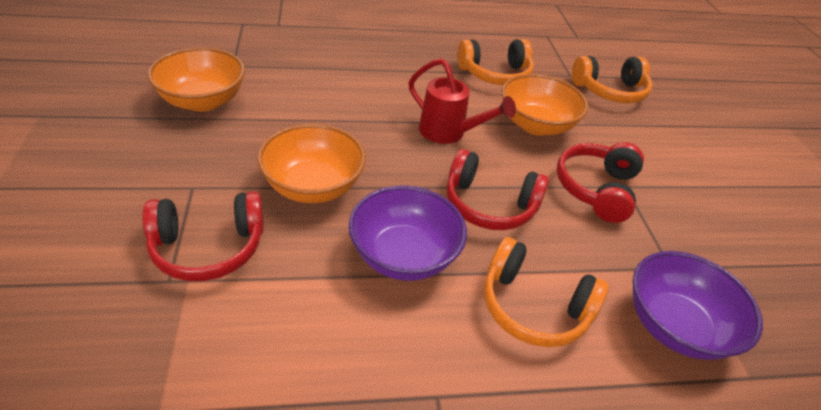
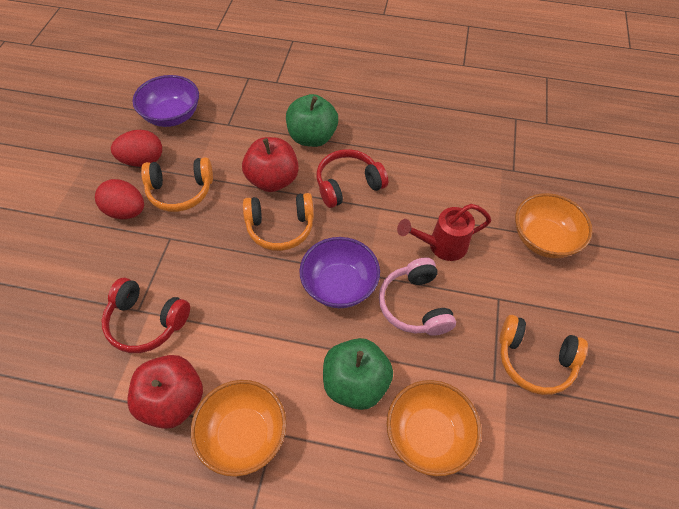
green apple: 0 -> 2
pink headphones: 0 -> 1
red apple: 0 -> 2
red egg: 0 -> 2
red headphones: 3 -> 2

